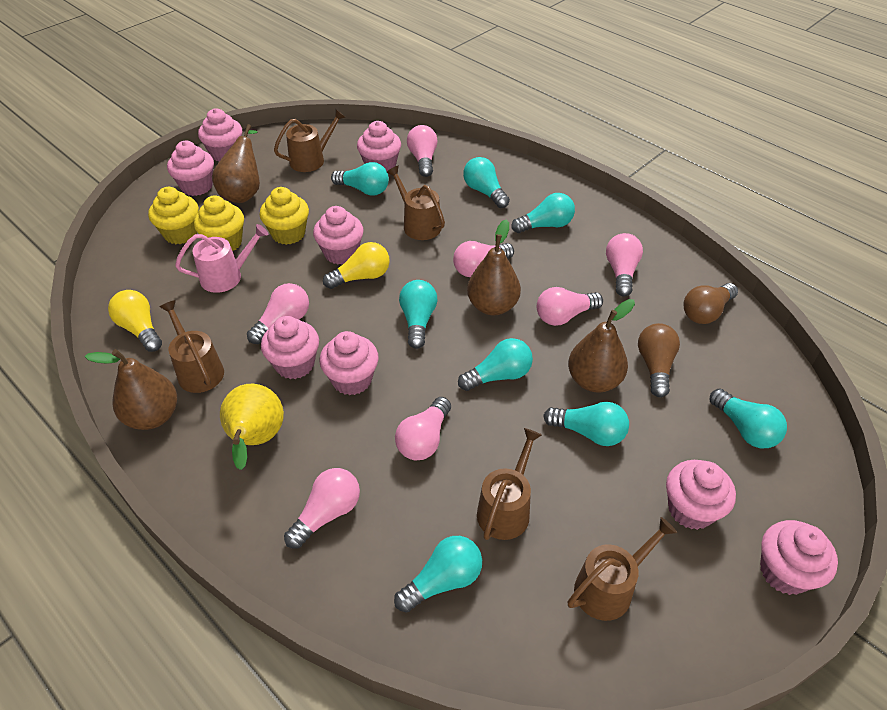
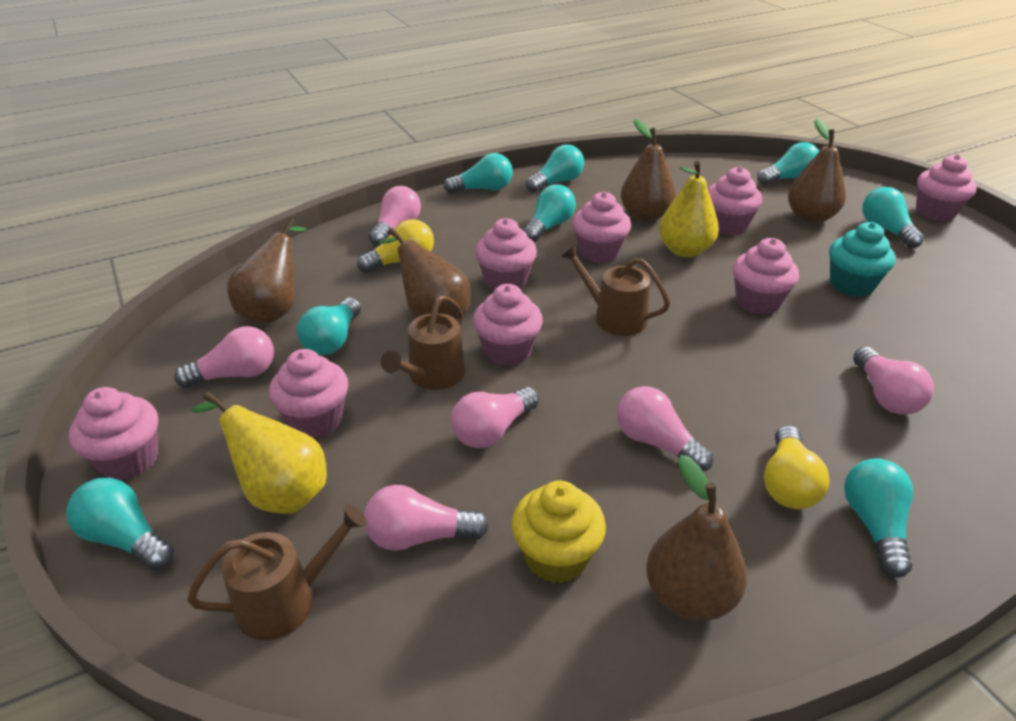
brown light bulb: 2 -> 0
brown pear: 4 -> 5
brown watering can: 5 -> 3
pink light bulb: 7 -> 6
pink watering can: 1 -> 0
turquoise cupcake: 0 -> 1
yellow cupcake: 3 -> 1
yellow pear: 1 -> 2

